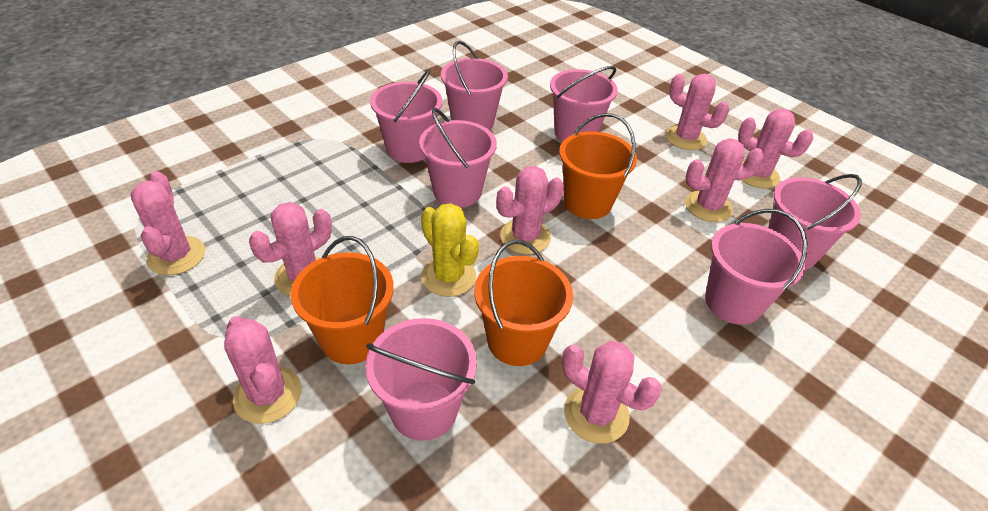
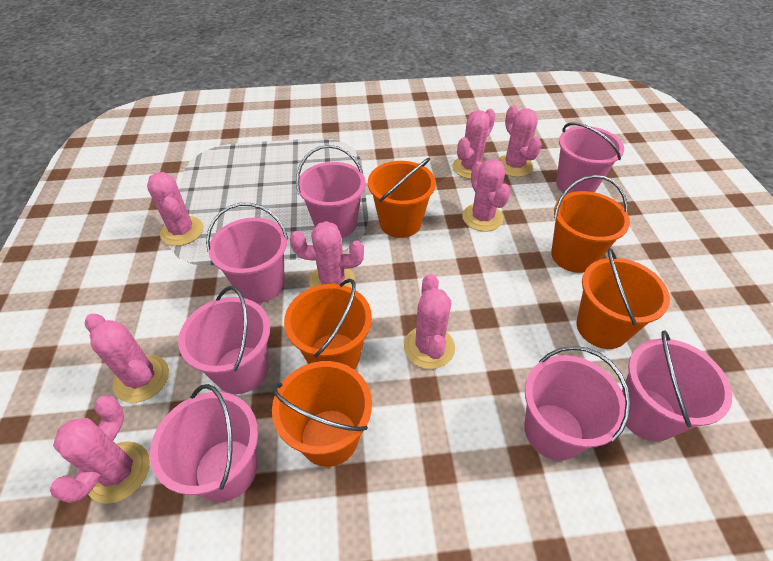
orange bucket: 3 -> 5
yellow cactus: 1 -> 0

